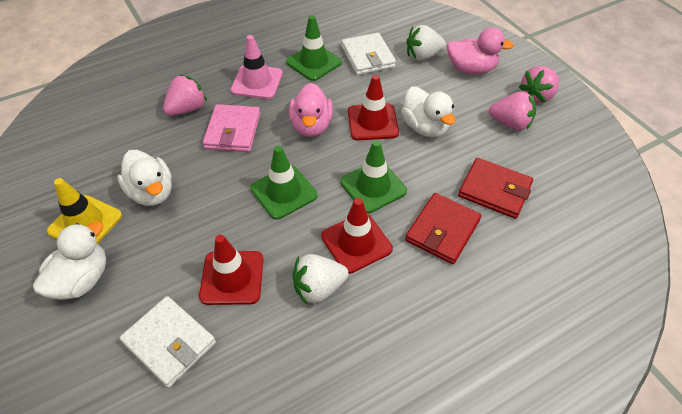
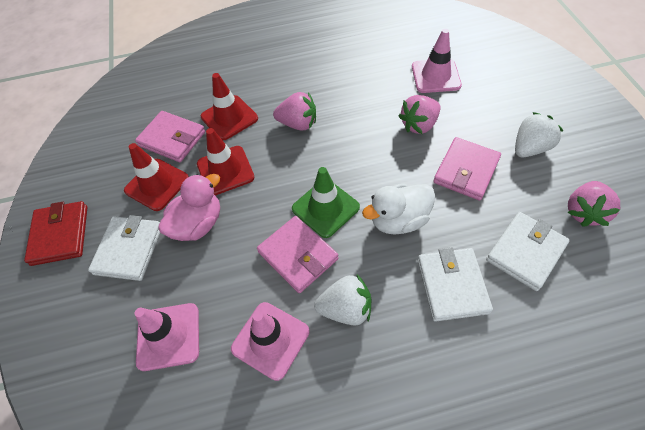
green traffic cone: 3 -> 1
pink duck: 2 -> 1
pink traffic cone: 1 -> 3
pink wallet: 1 -> 3
red wallet: 2 -> 1
white duck: 3 -> 1
white wallet: 2 -> 3
yellow traffic cone: 1 -> 0

